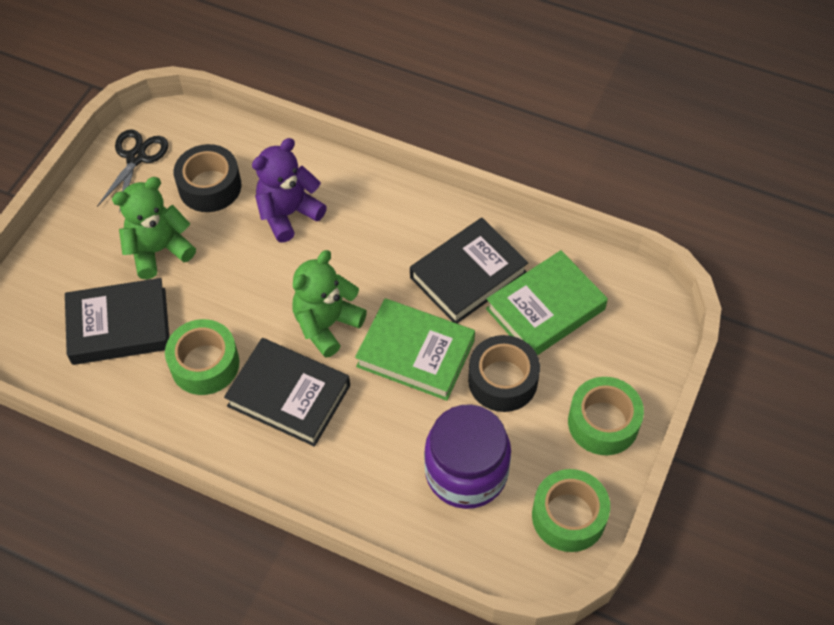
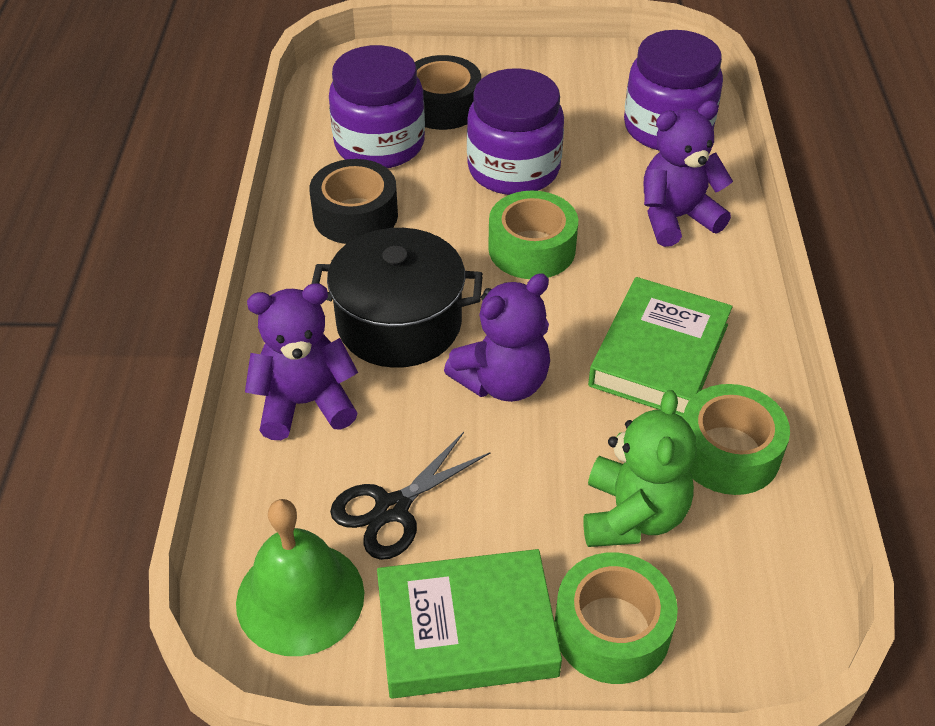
black book: 3 -> 0
black pot: 0 -> 1
green bell: 0 -> 1
green teddy bear: 2 -> 1
purple jar: 1 -> 3
purple teddy bear: 1 -> 3

